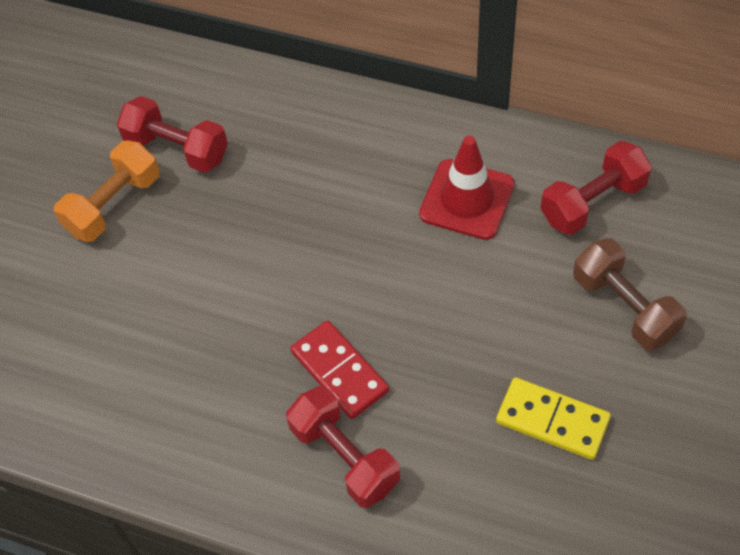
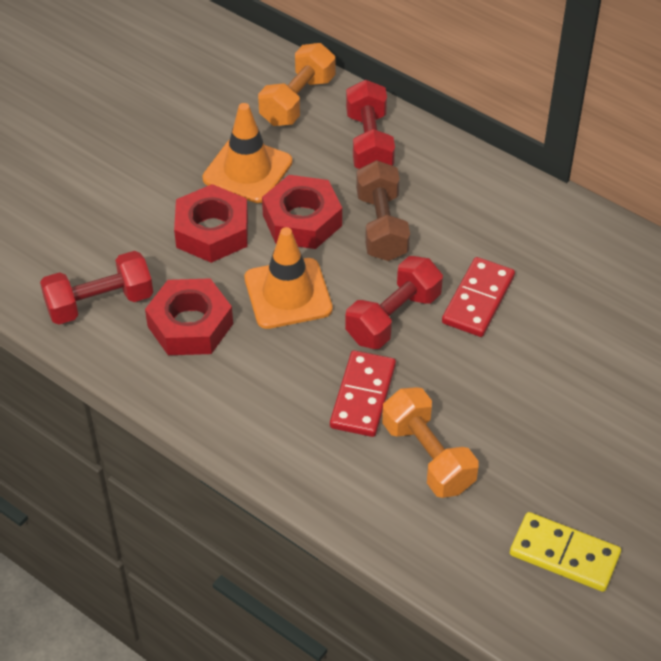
orange dumbbell: 1 -> 2
orange traffic cone: 0 -> 2
red domino: 1 -> 2
red nut: 0 -> 3
red traffic cone: 1 -> 0

